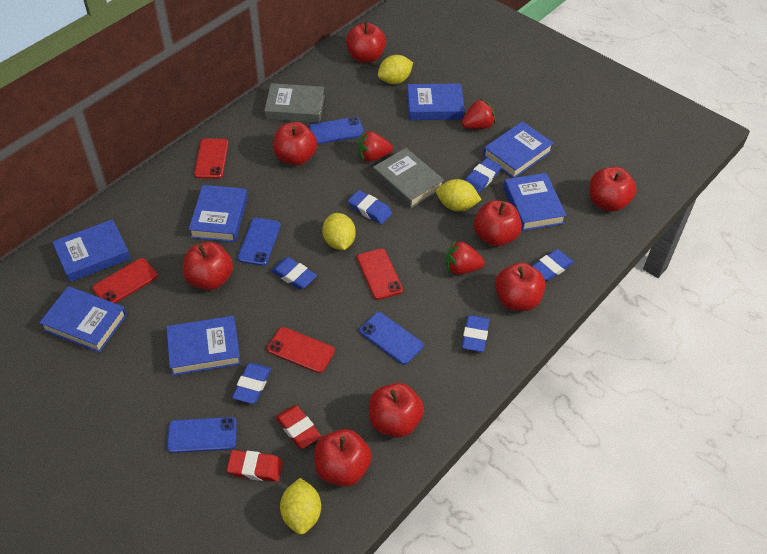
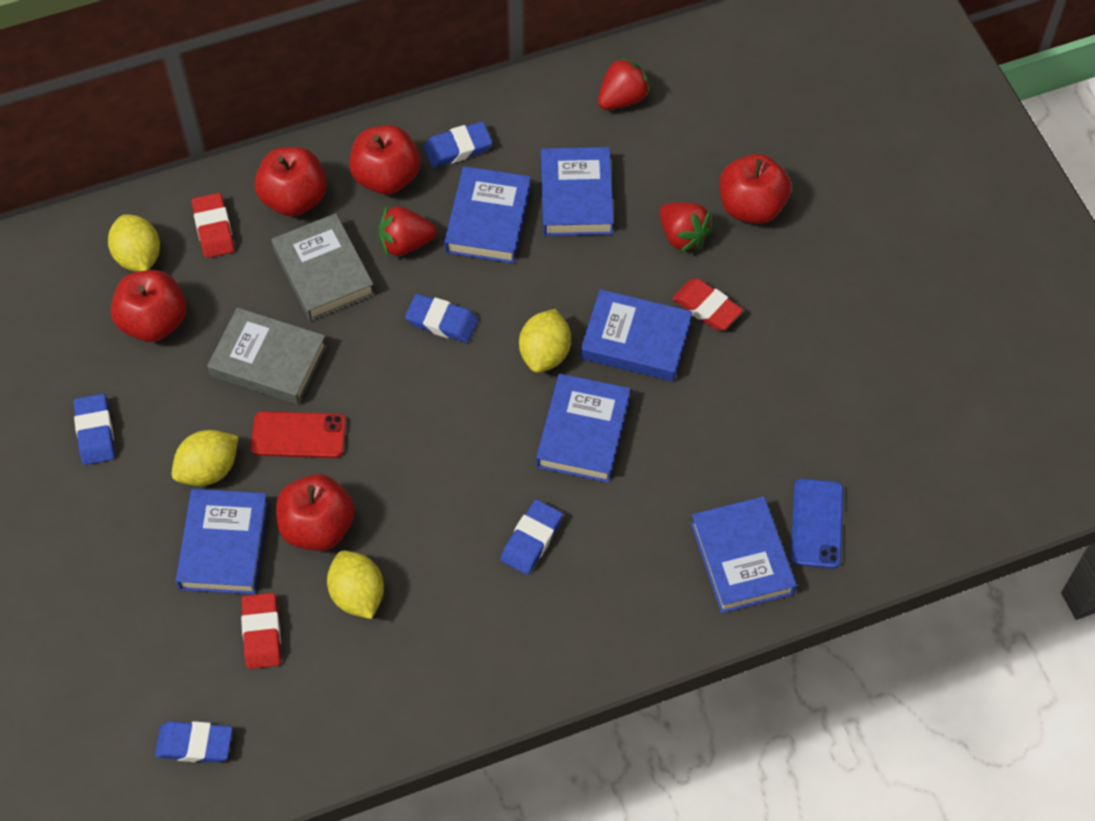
blue book: 7 -> 6
blue eraser: 6 -> 5
blue phone: 4 -> 1
red apple: 8 -> 5
red eraser: 2 -> 3
red phone: 4 -> 1

